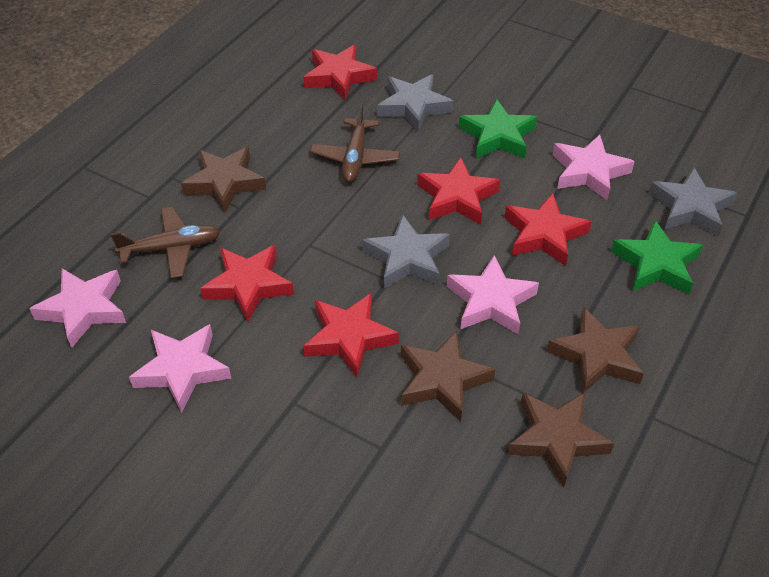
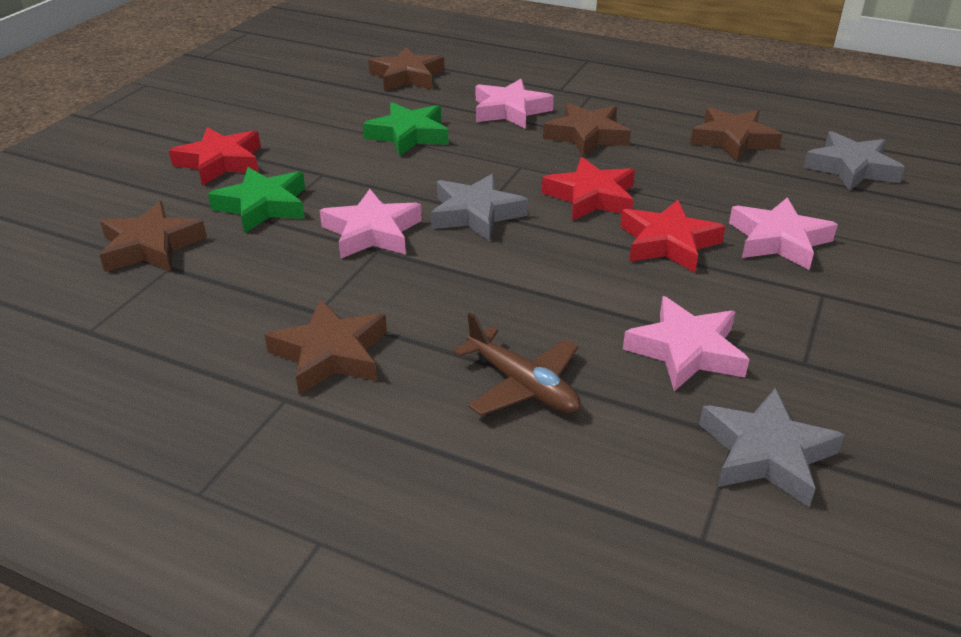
brown plane: 2 -> 1
brown star: 4 -> 5
red star: 5 -> 3

